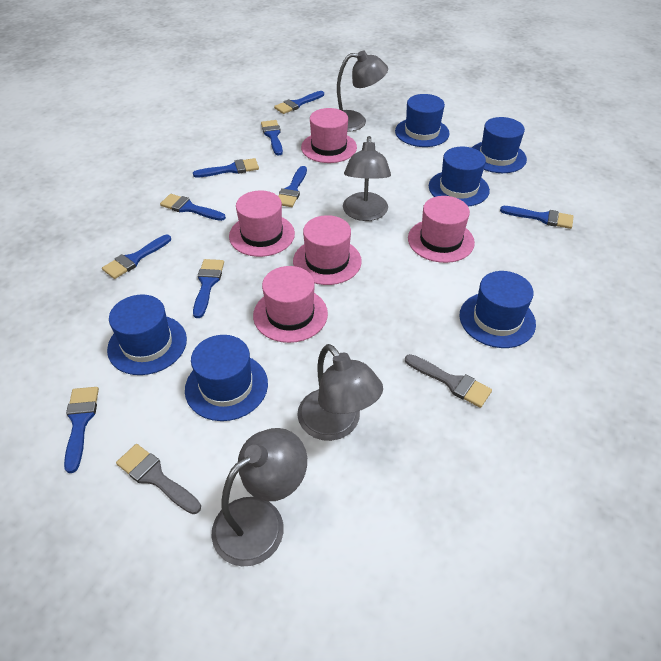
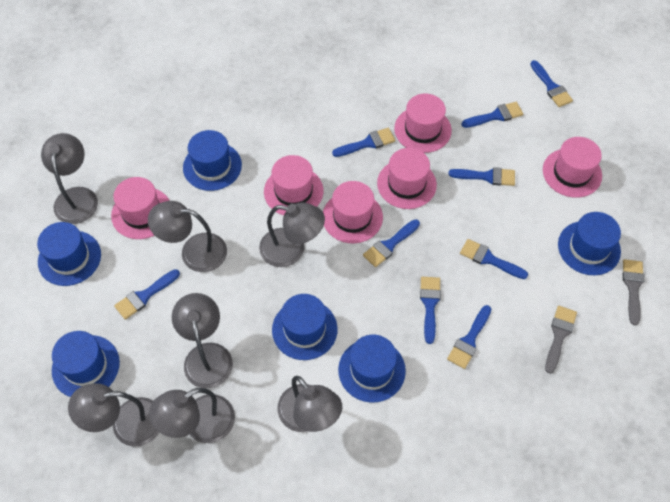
grey lamp: 4 -> 7
pink hat: 5 -> 6

